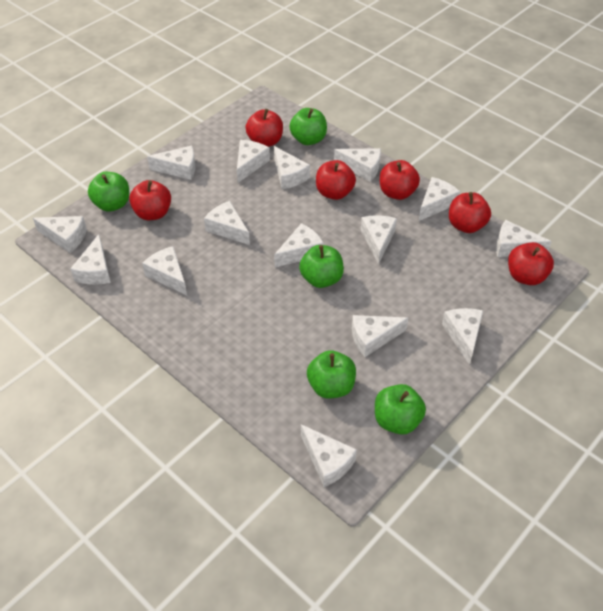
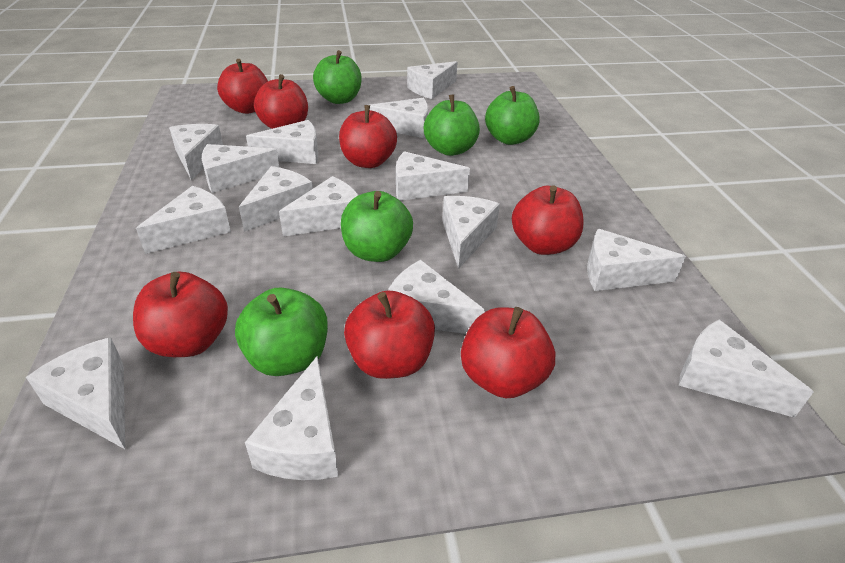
red apple: 6 -> 7

